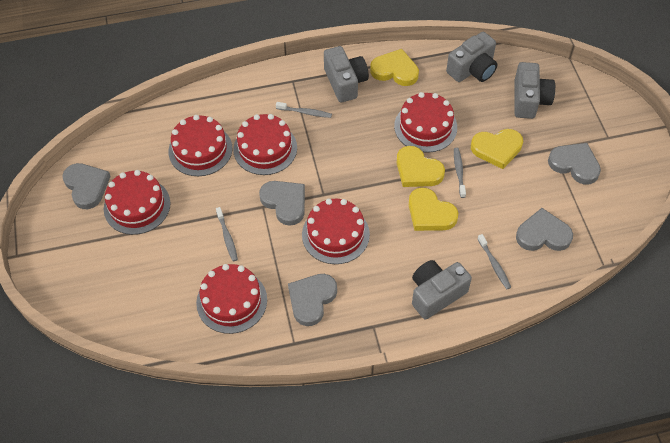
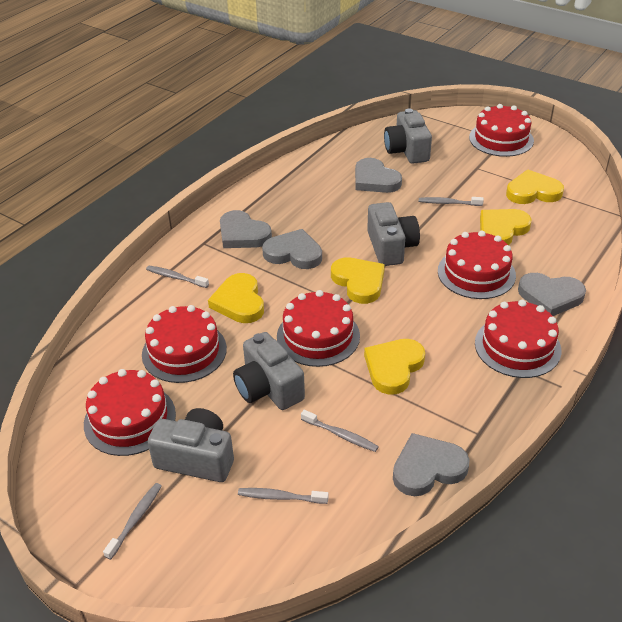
grey toothbrush: 4 -> 5
yellow heart: 4 -> 5

